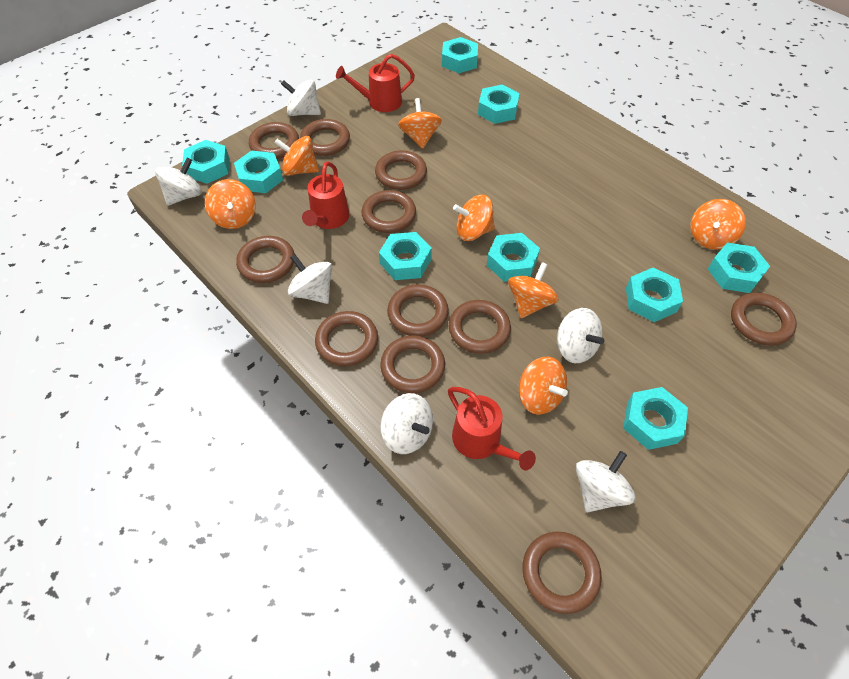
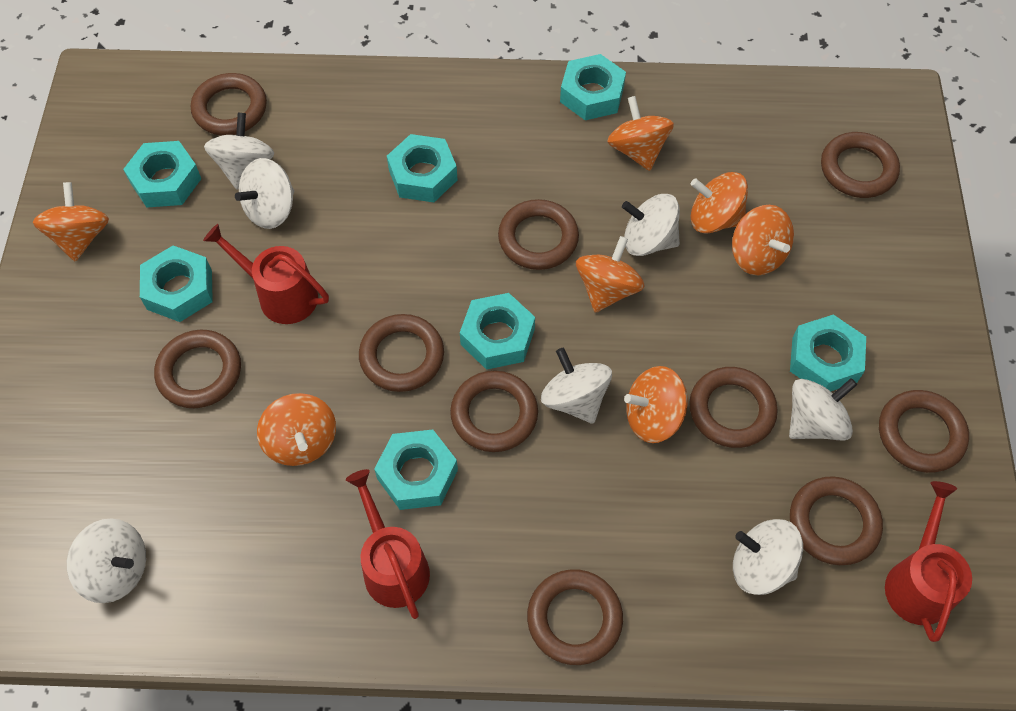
brown ring: 11 -> 10
turquoise nut: 9 -> 7
white spinning top: 6 -> 7

